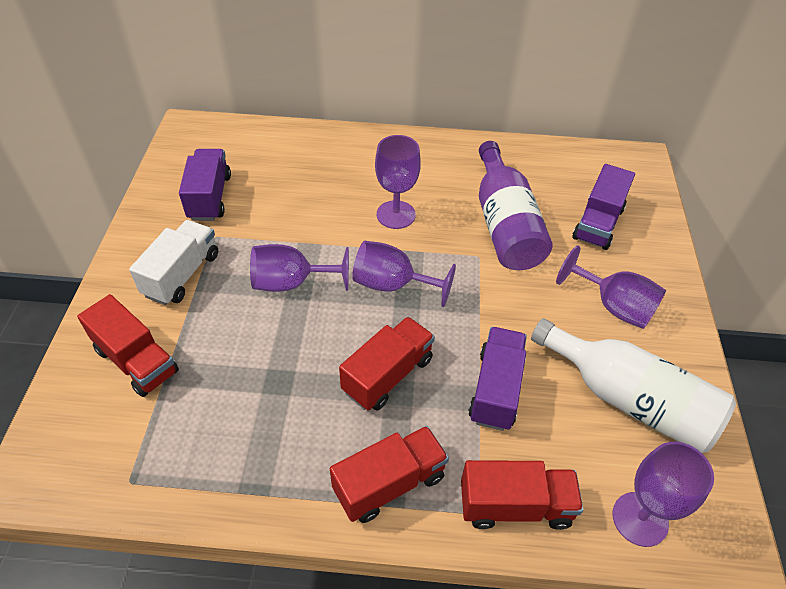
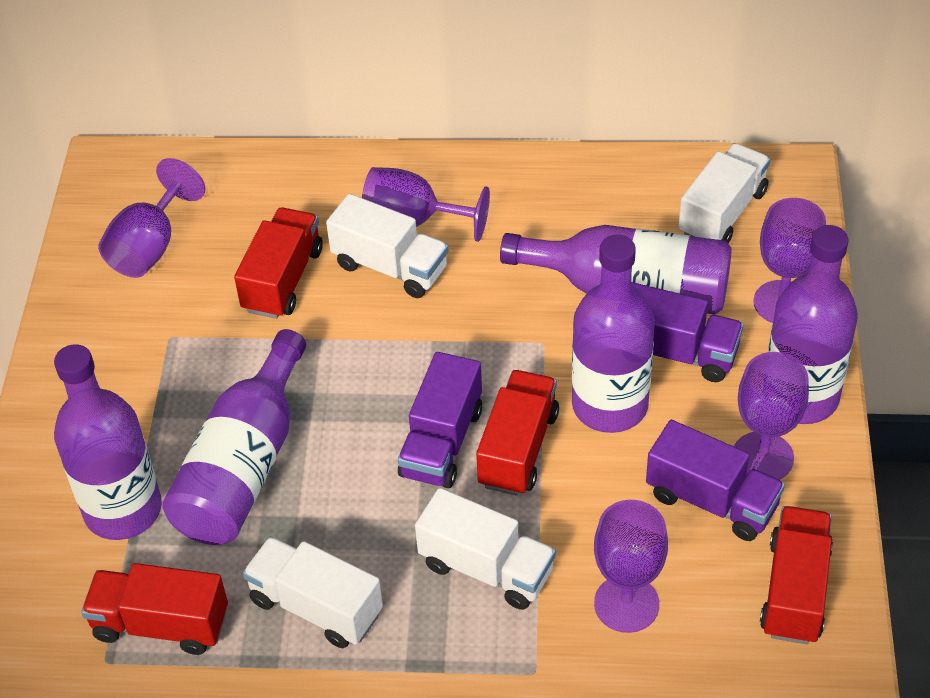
purple bottle: 1 -> 5
white bottle: 1 -> 0
white truck: 1 -> 4

